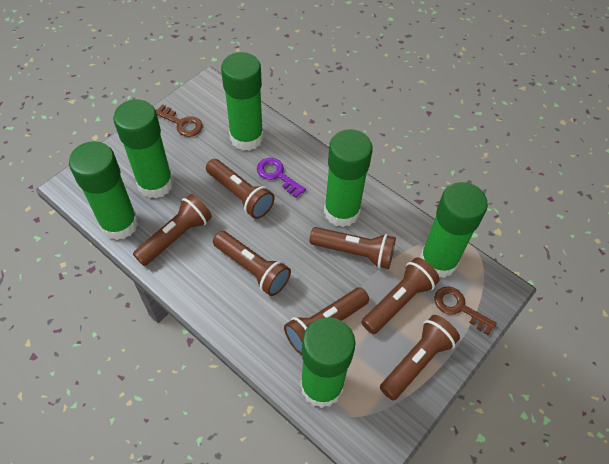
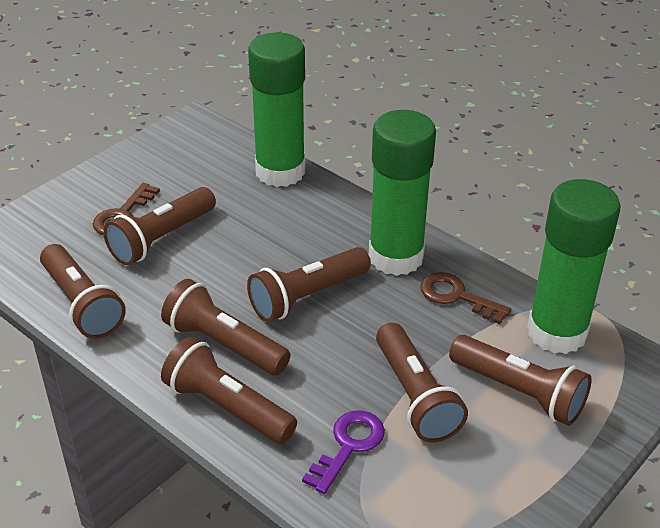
green glue stick: 6 -> 3

